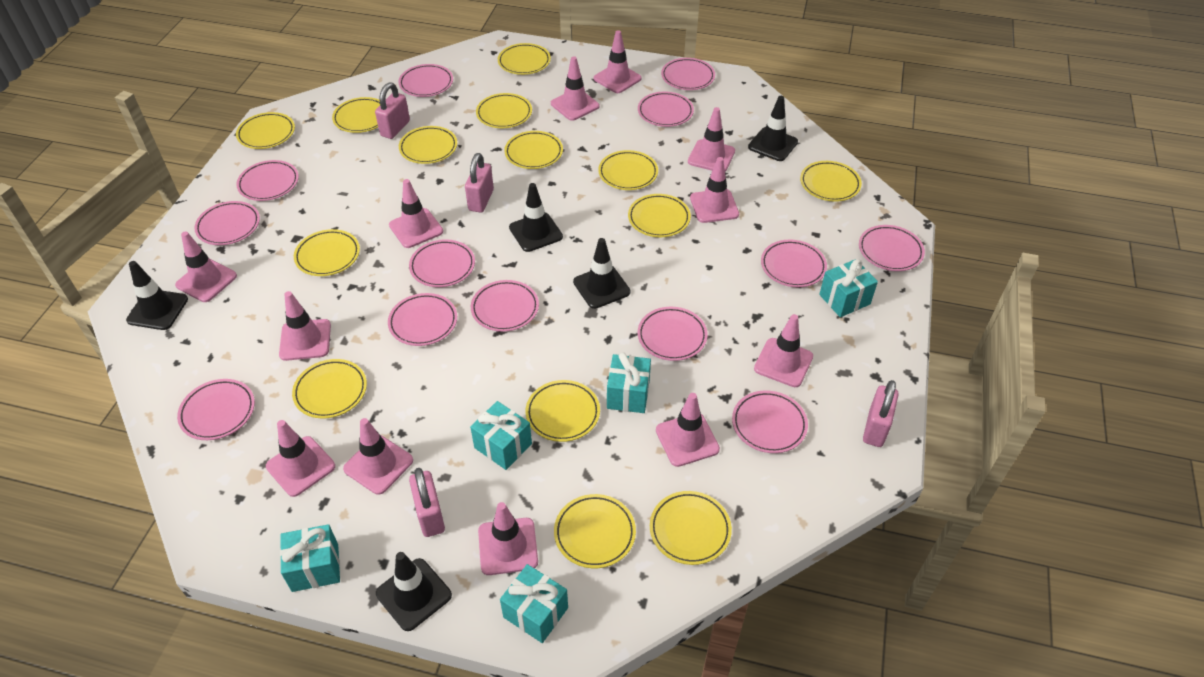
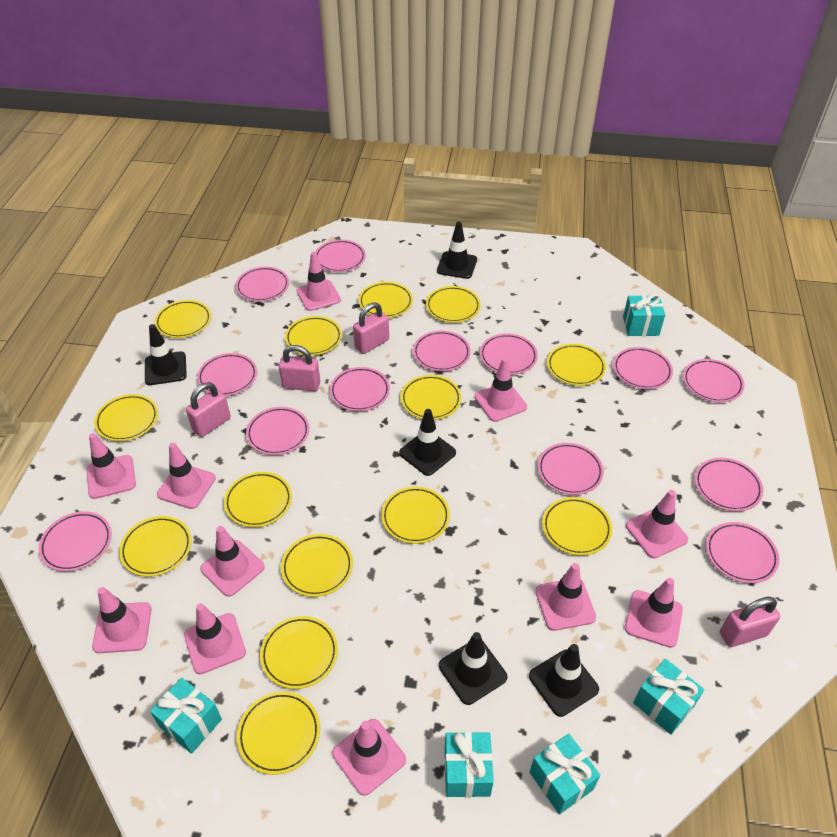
pink traffic cone: 12 -> 11

